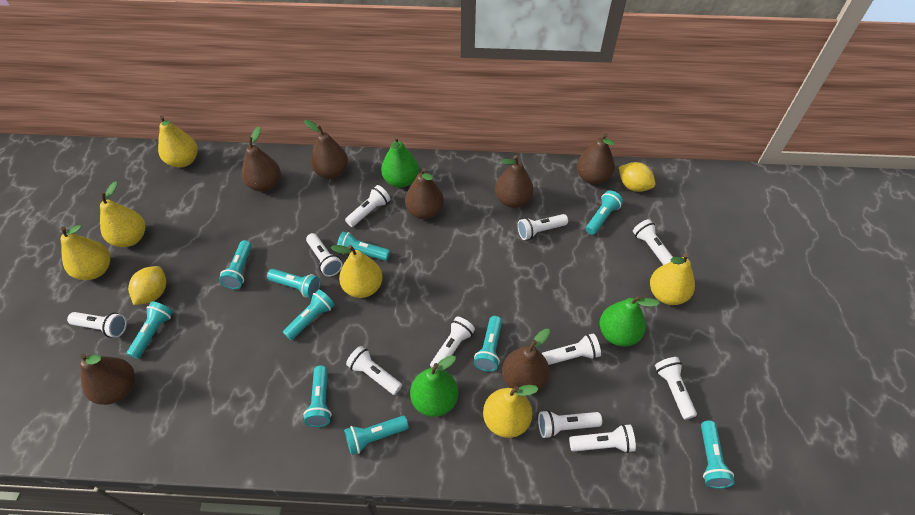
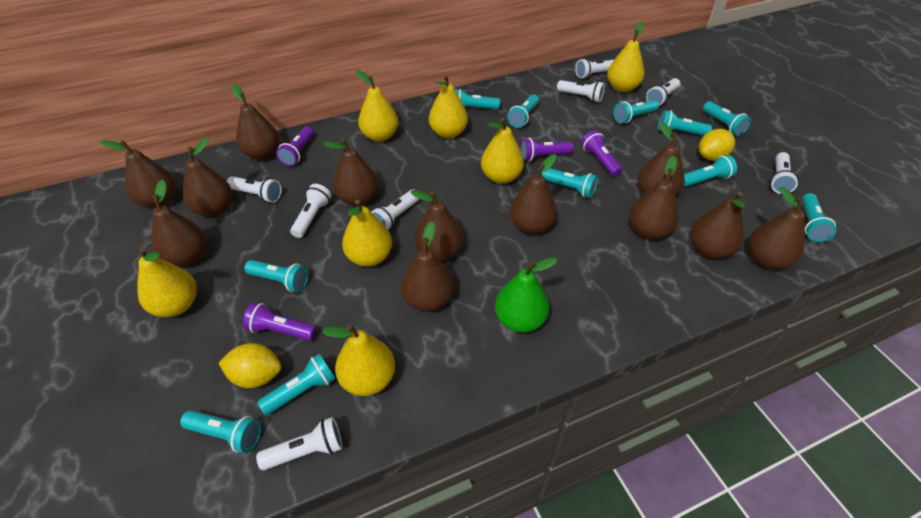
brown pear: 7 -> 12
green pear: 3 -> 1
purple flashlight: 0 -> 4
turquoise flashlight: 10 -> 11
white flashlight: 11 -> 8
yellow pear: 6 -> 7

